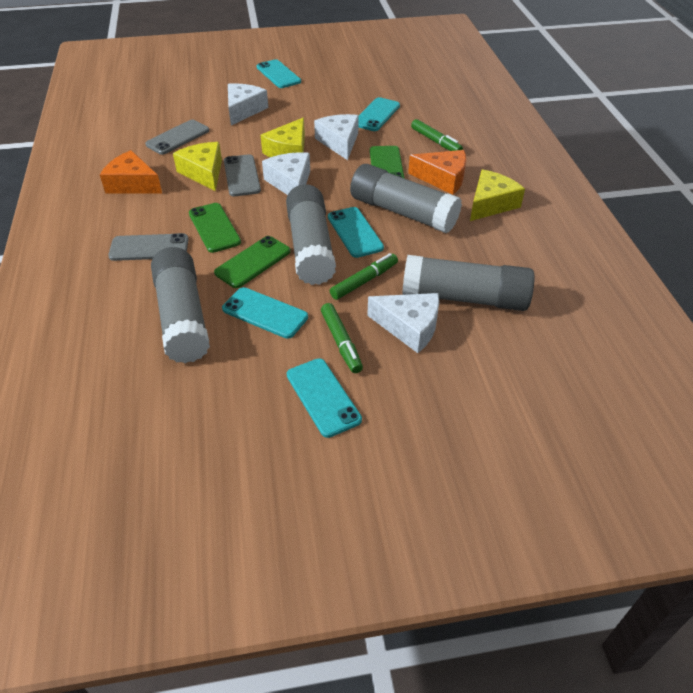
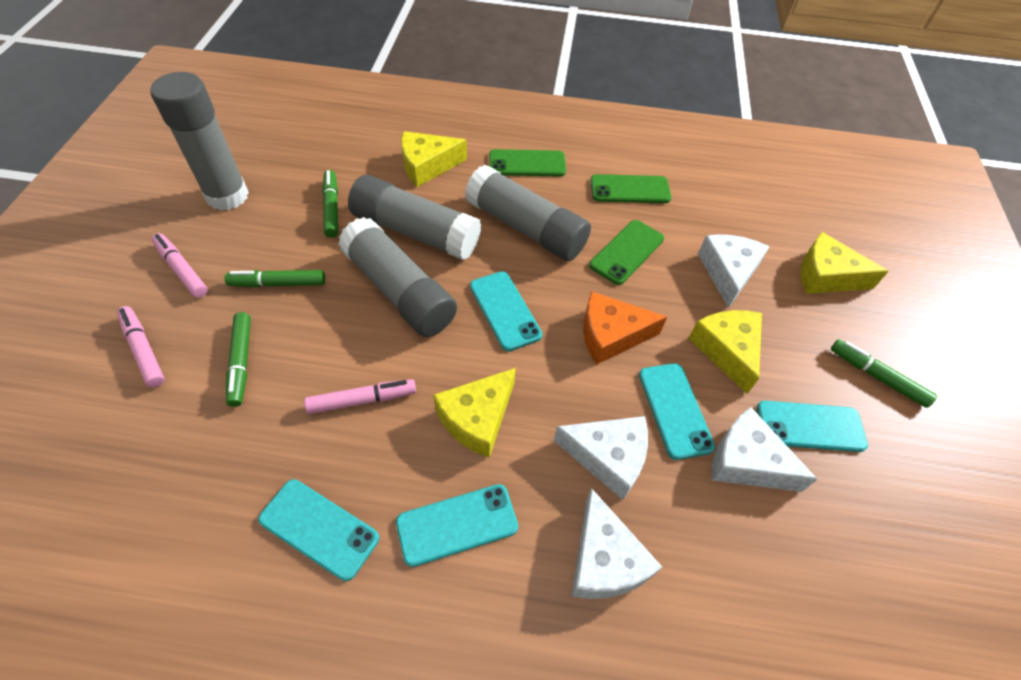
green marker: 3 -> 4
grey phone: 3 -> 0
orange cheese: 2 -> 1
pink marker: 0 -> 3
yellow cheese: 3 -> 4

